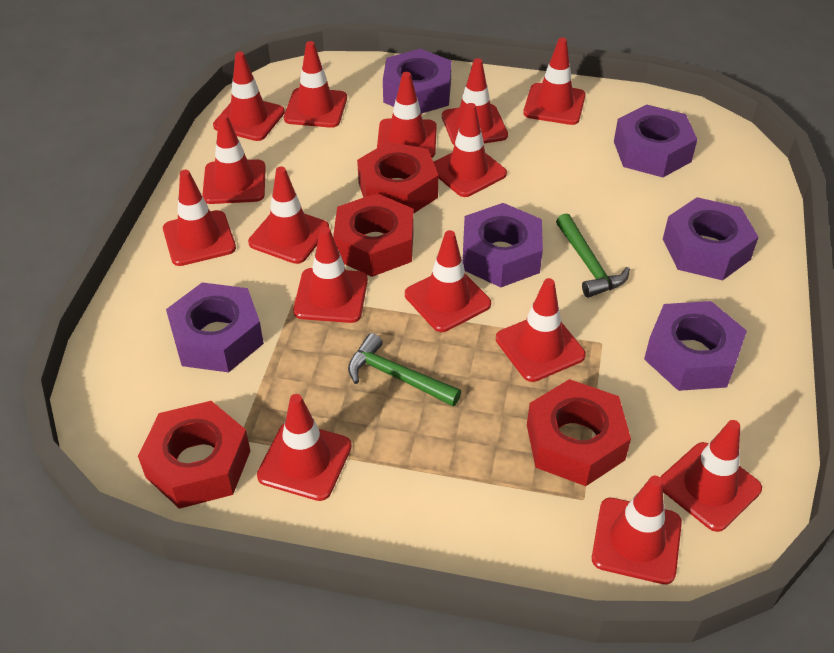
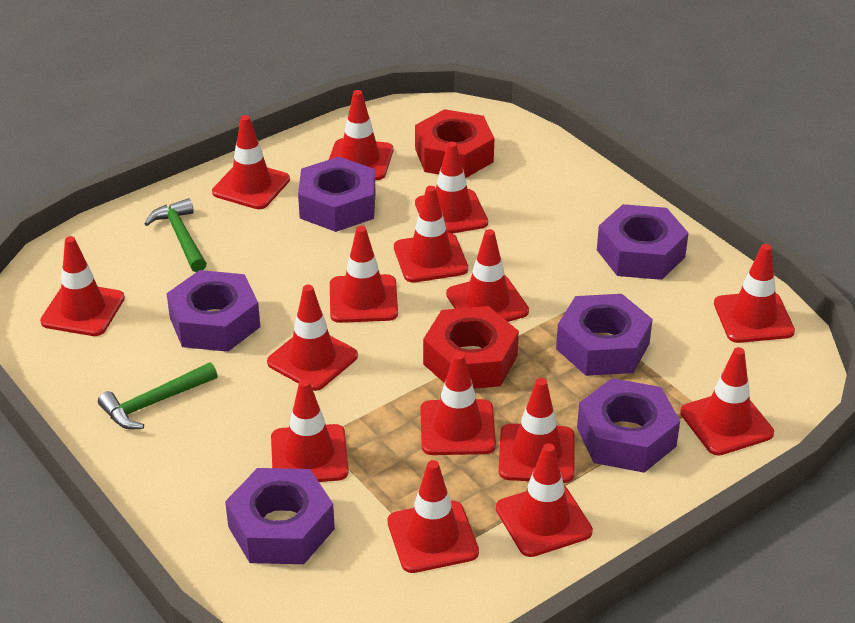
red nut: 4 -> 2

